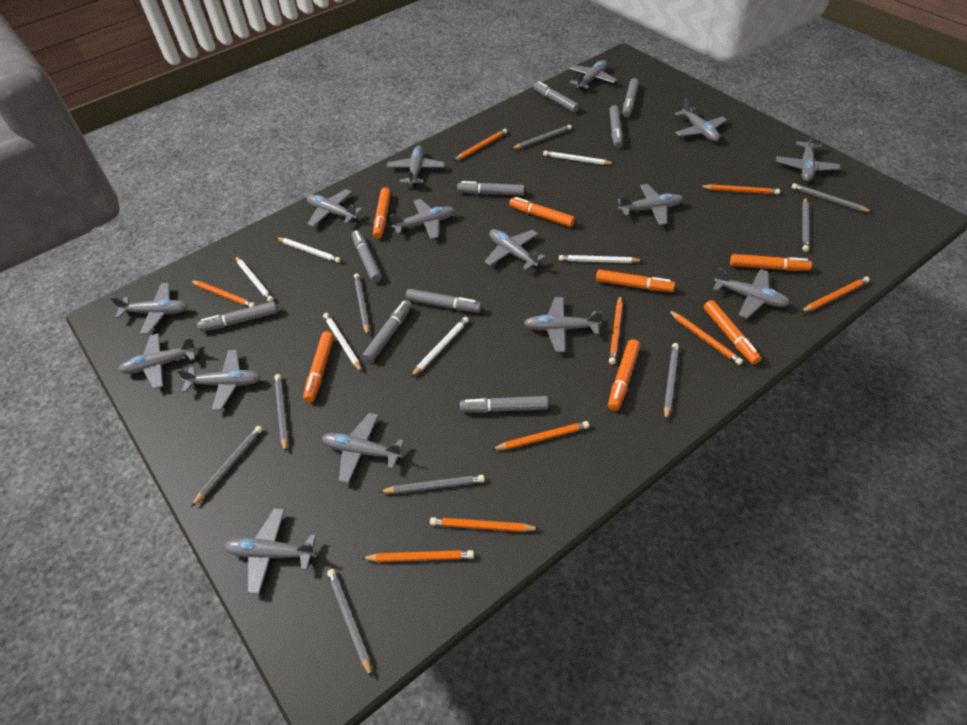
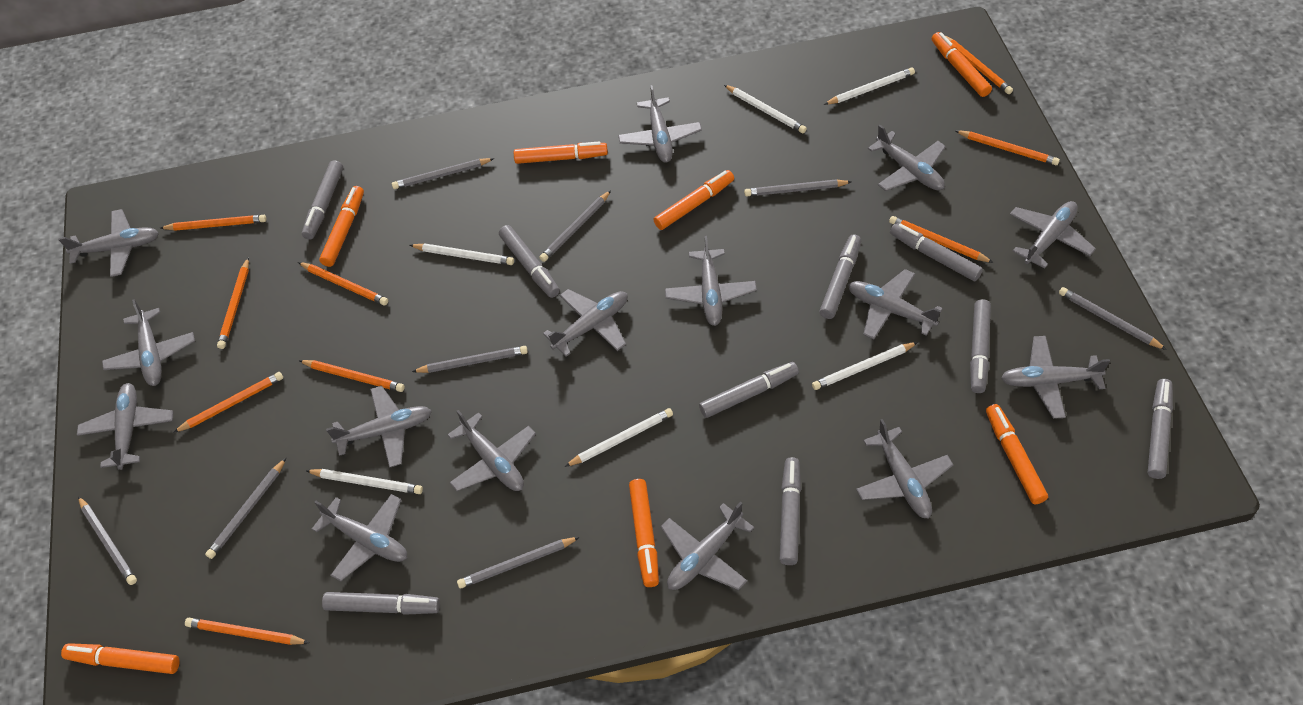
grey pencil: 9 -> 8

